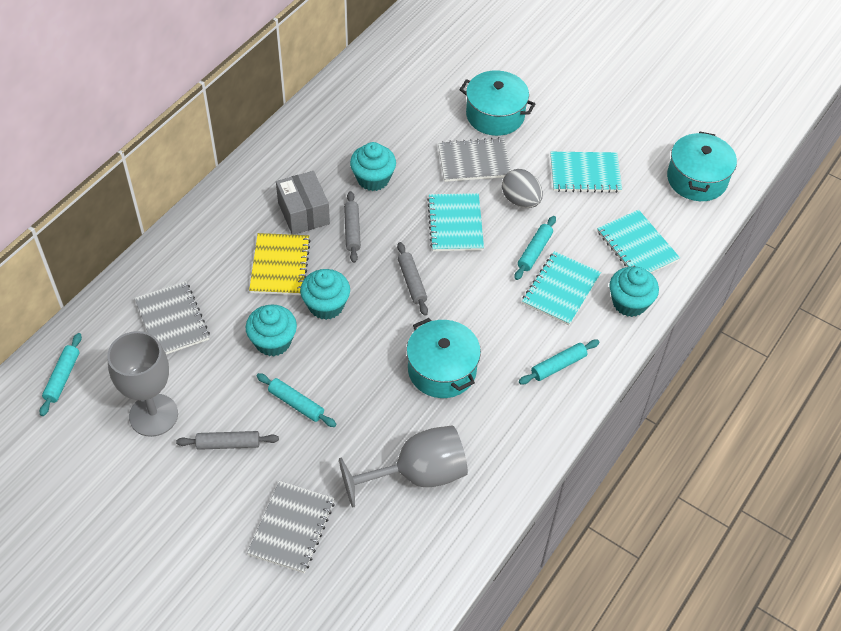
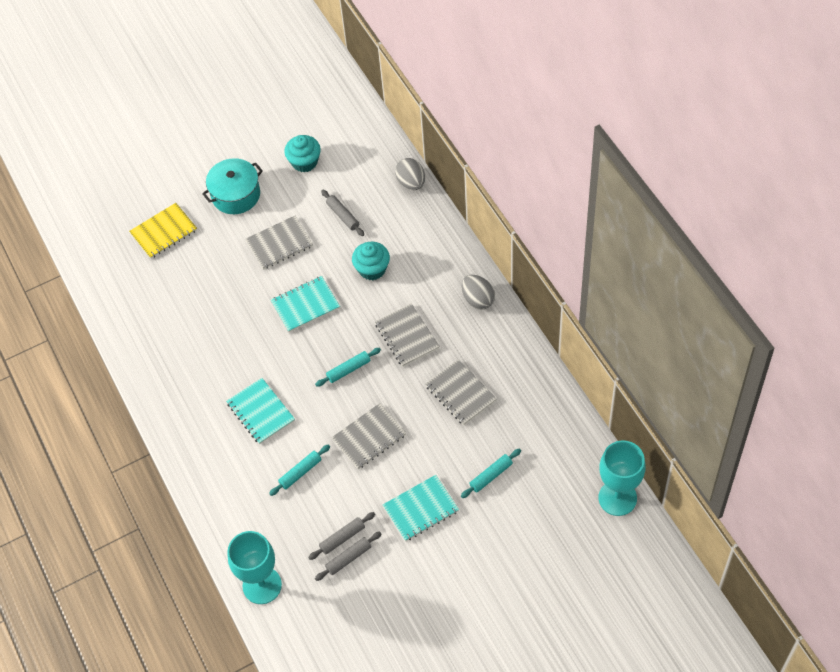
grey box: 1 -> 0
grey egg: 1 -> 2
grey goblet: 2 -> 0
grey notebook: 3 -> 4
turquoise cupcake: 4 -> 2
turquoise goblet: 0 -> 2
turquoise notebook: 4 -> 3
turquoise pot: 3 -> 1
turquoise rolling pin: 4 -> 3

